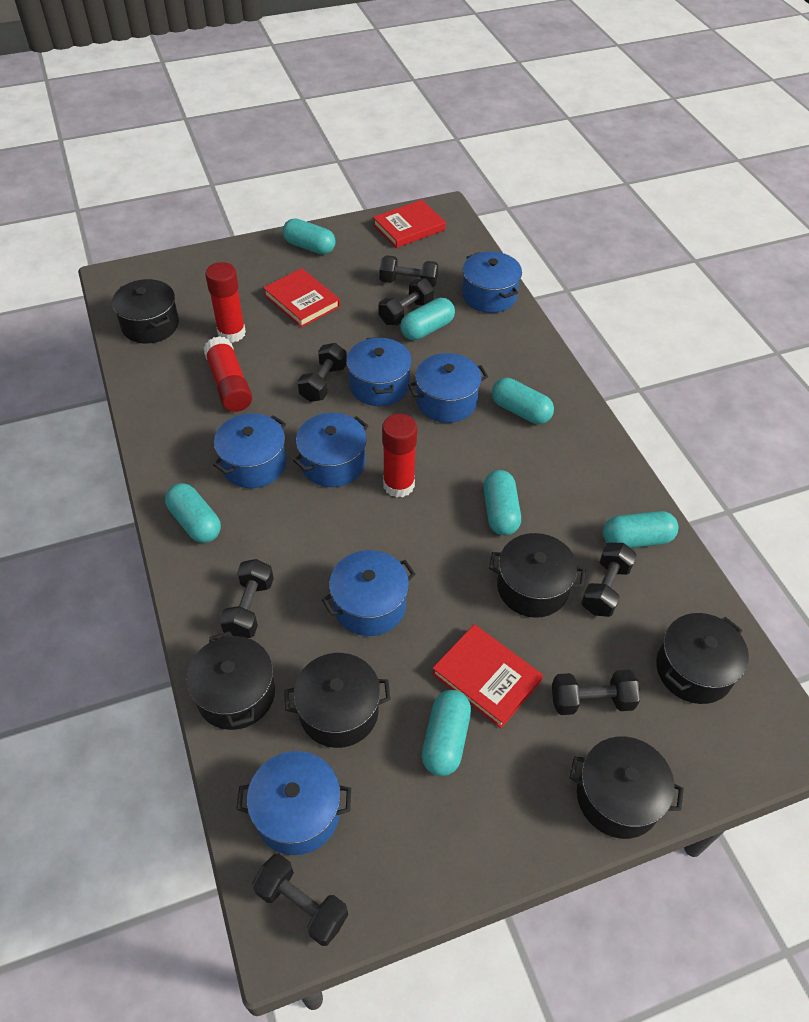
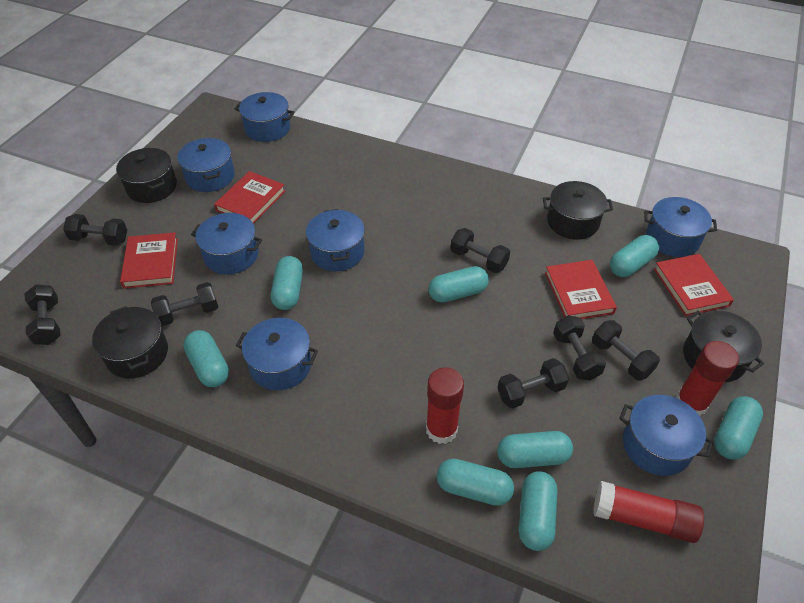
black pot: 6 -> 4
red book: 3 -> 4
turquoise capsule: 7 -> 8

